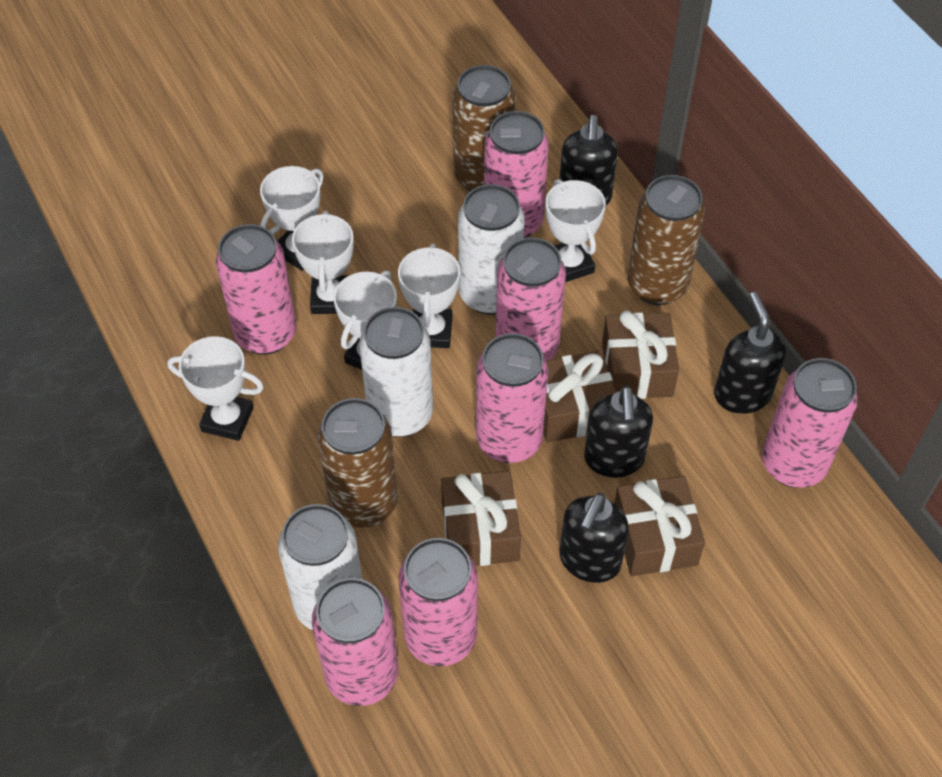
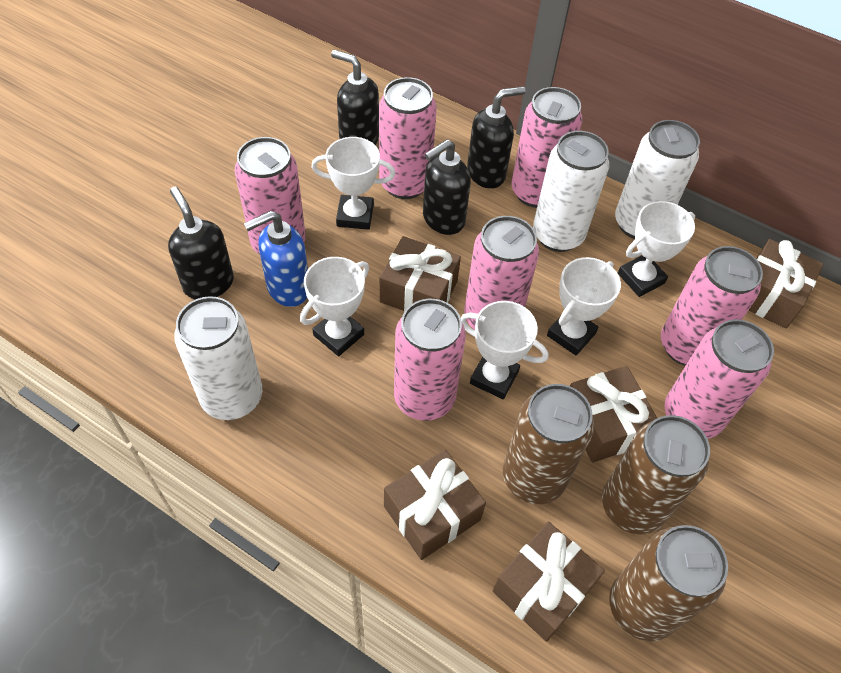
blue soap dispenser: 0 -> 1
brown gift: 4 -> 5
white trophy: 6 -> 5

